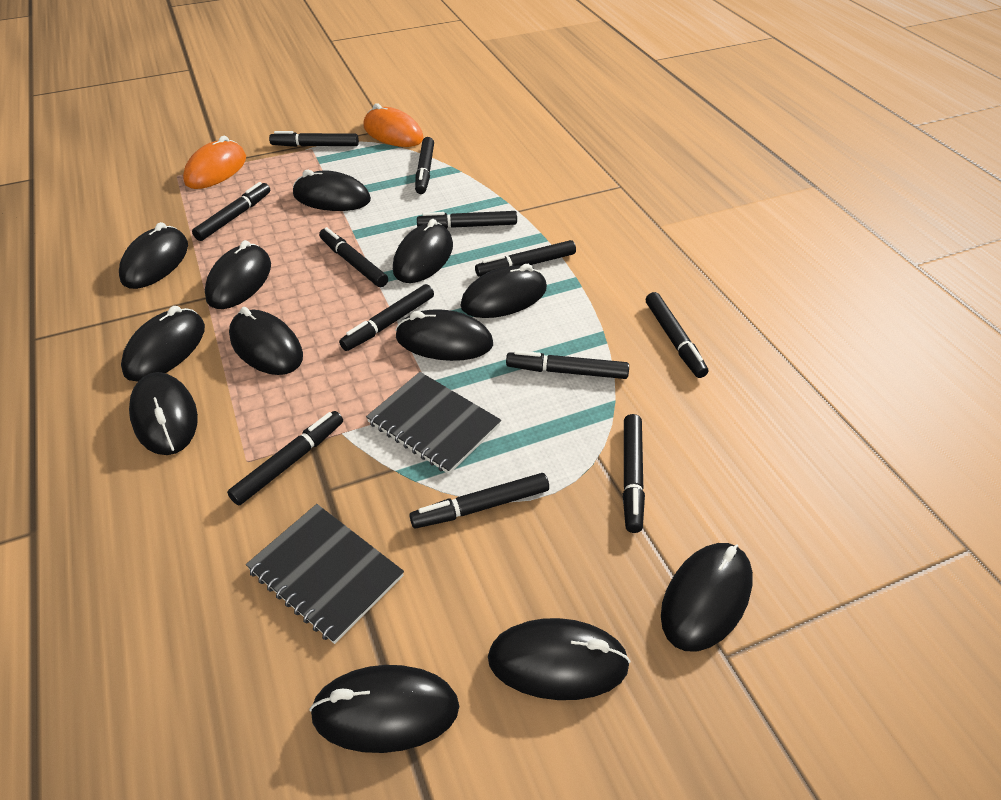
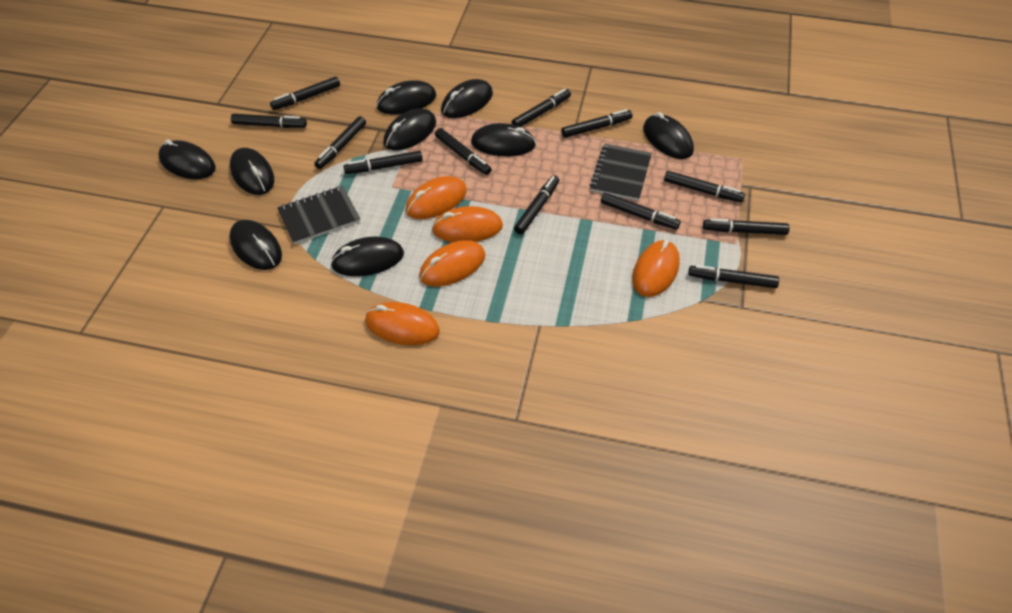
black mouse: 12 -> 9
orange mouse: 2 -> 5

